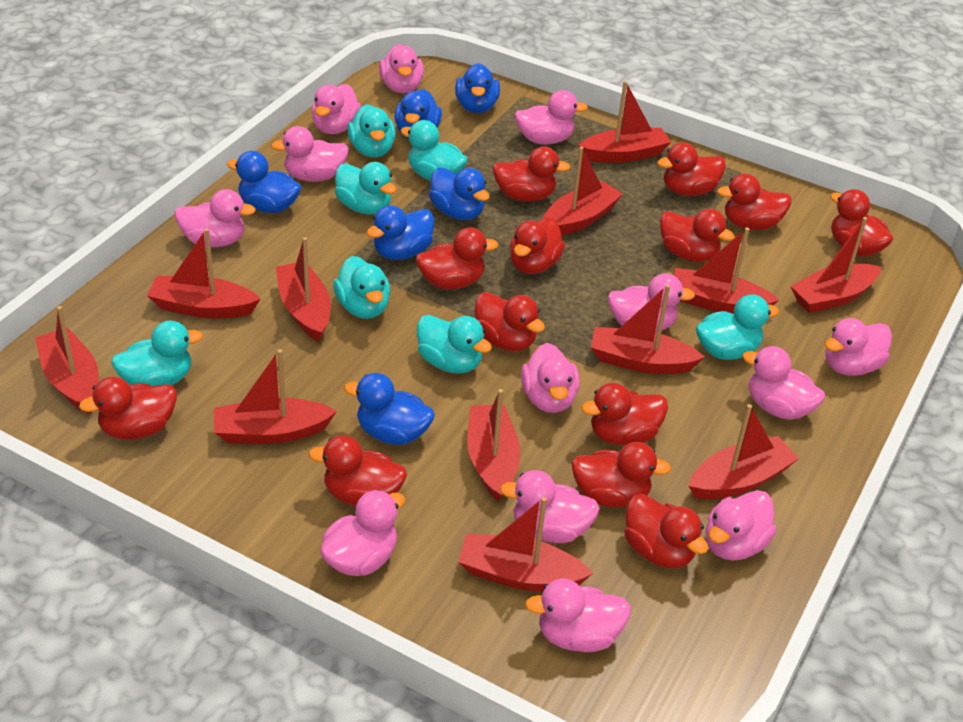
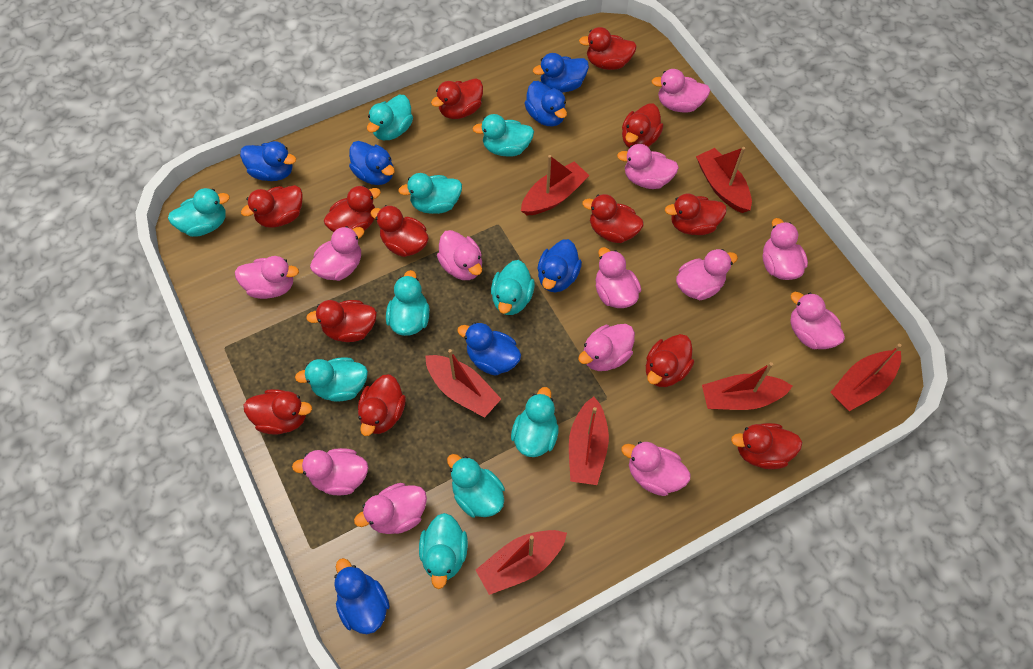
blue duck: 6 -> 7
red boat: 12 -> 7
turquoise duck: 7 -> 10

